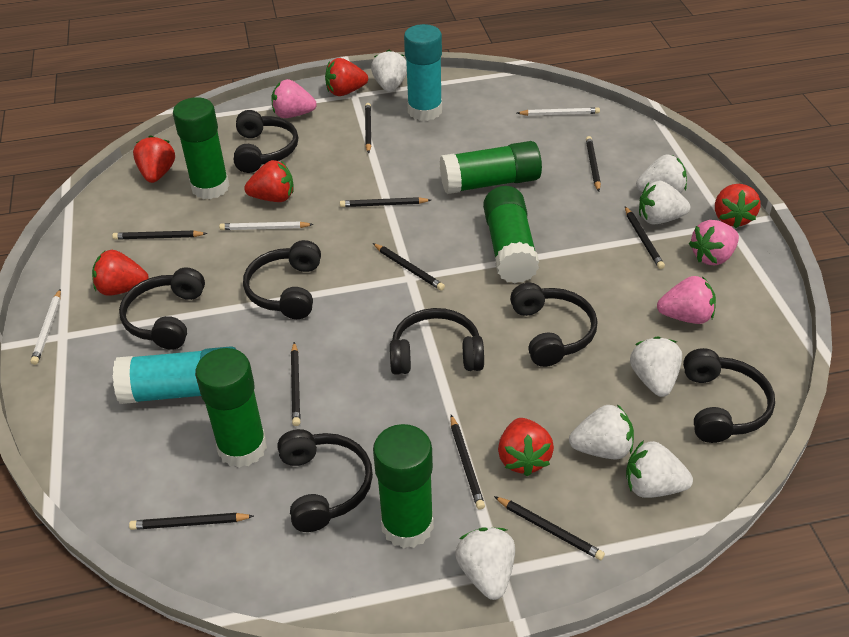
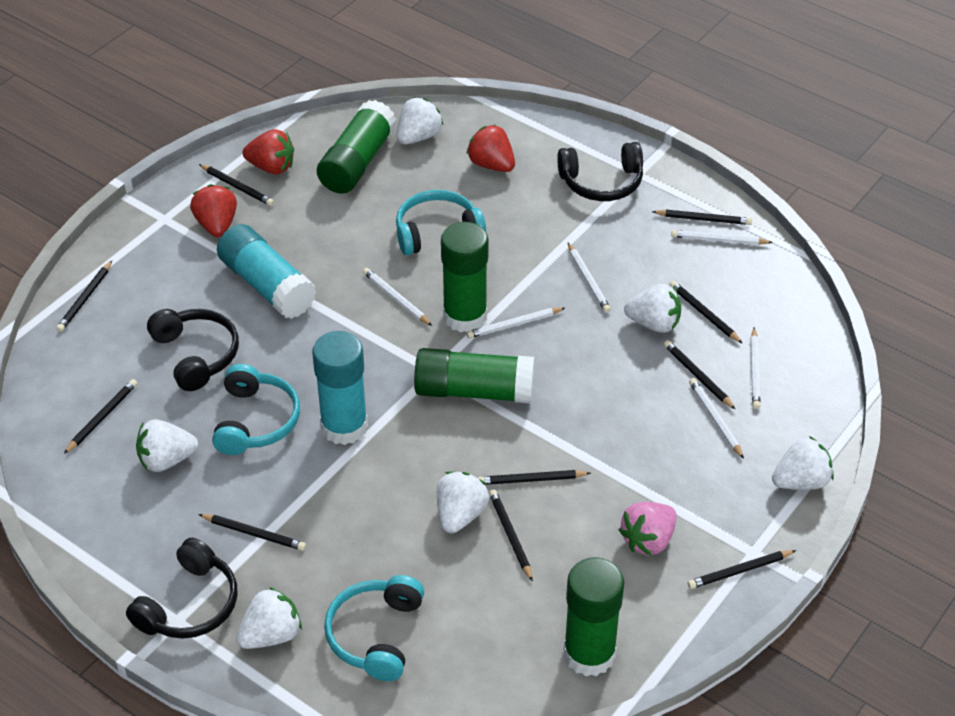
black headphones: 7 -> 3
green glue stick: 5 -> 4
pink strawberry: 3 -> 1
red strawberry: 6 -> 3
turquoise headphones: 0 -> 3
white pencil: 3 -> 6
white strawberry: 7 -> 6

